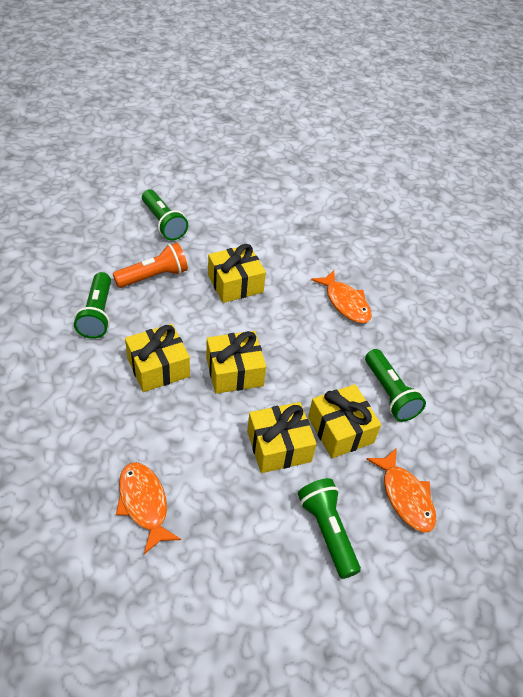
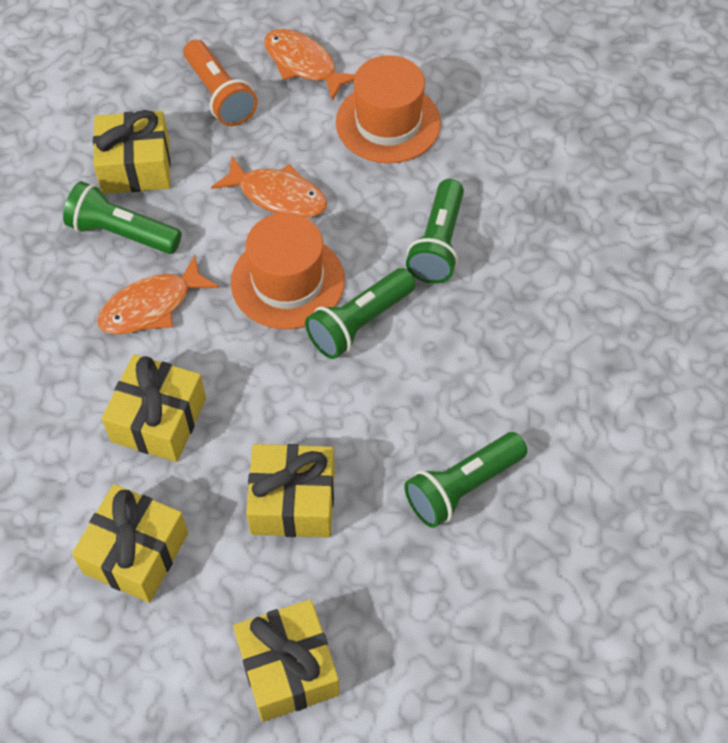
orange hat: 0 -> 2

